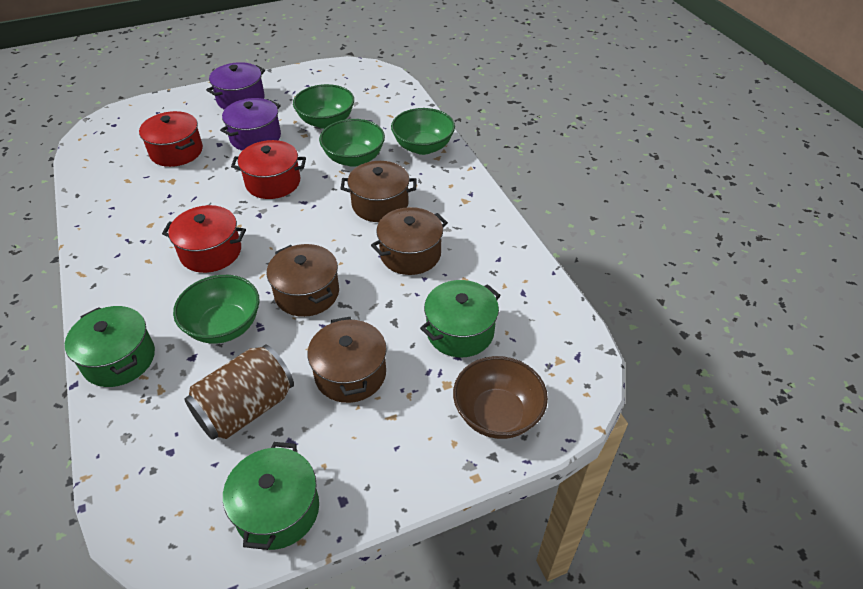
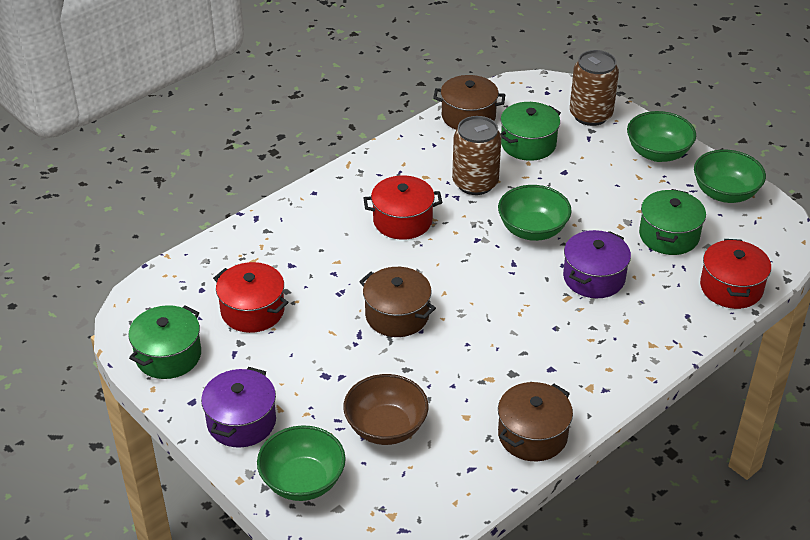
brown can: 1 -> 2
brown pot: 4 -> 3

